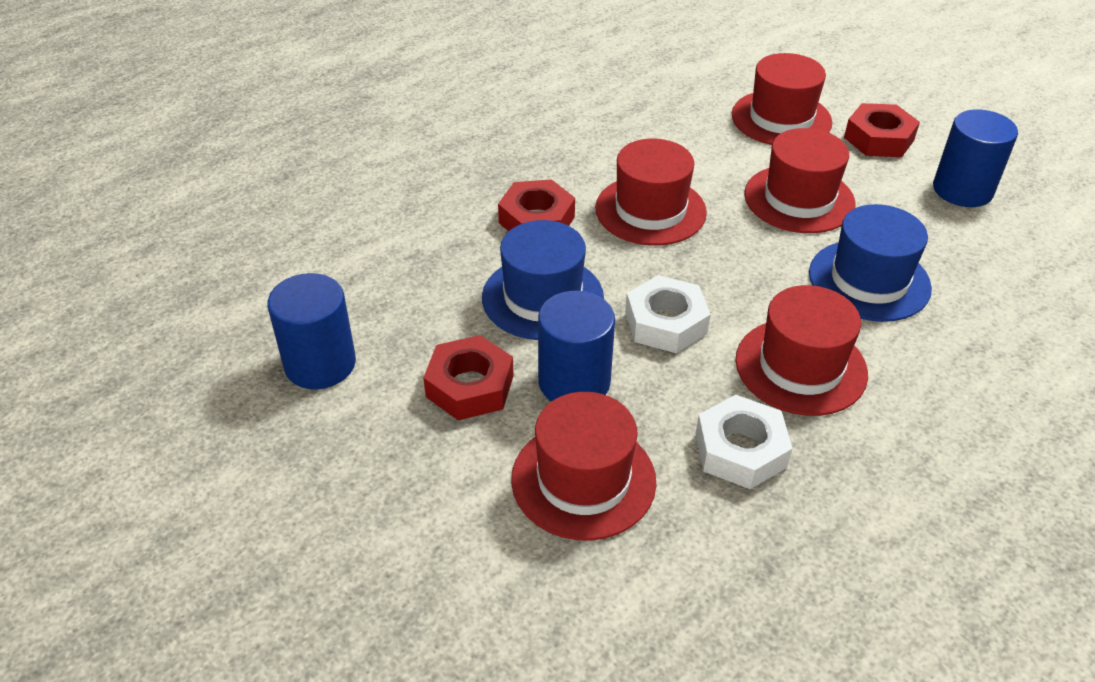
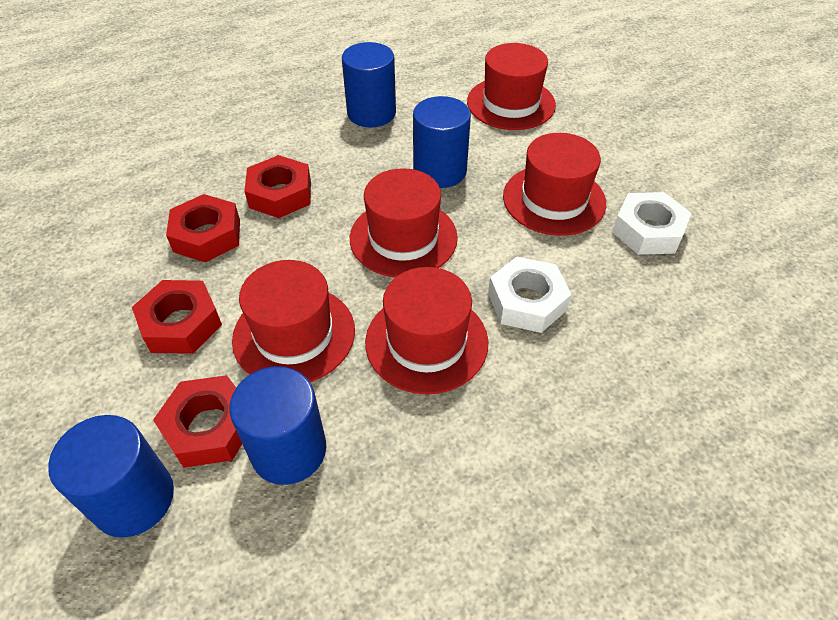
blue cylinder: 3 -> 4
blue hat: 2 -> 0
red nut: 3 -> 4

